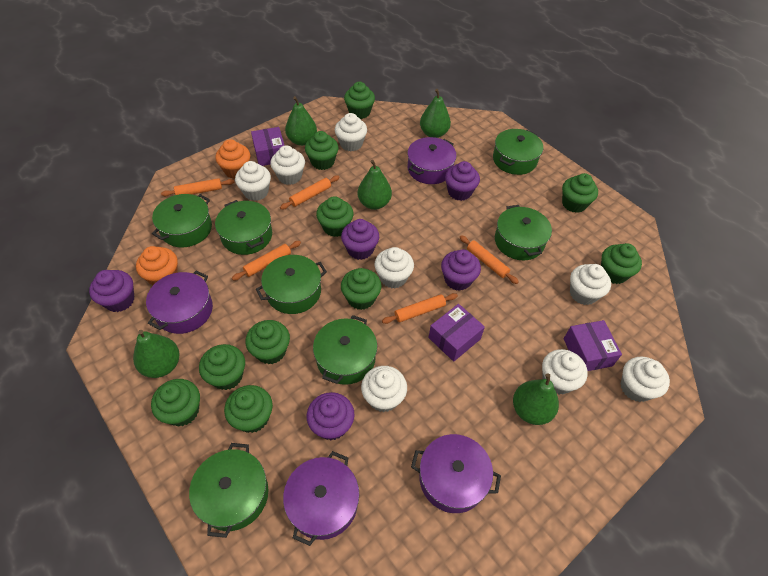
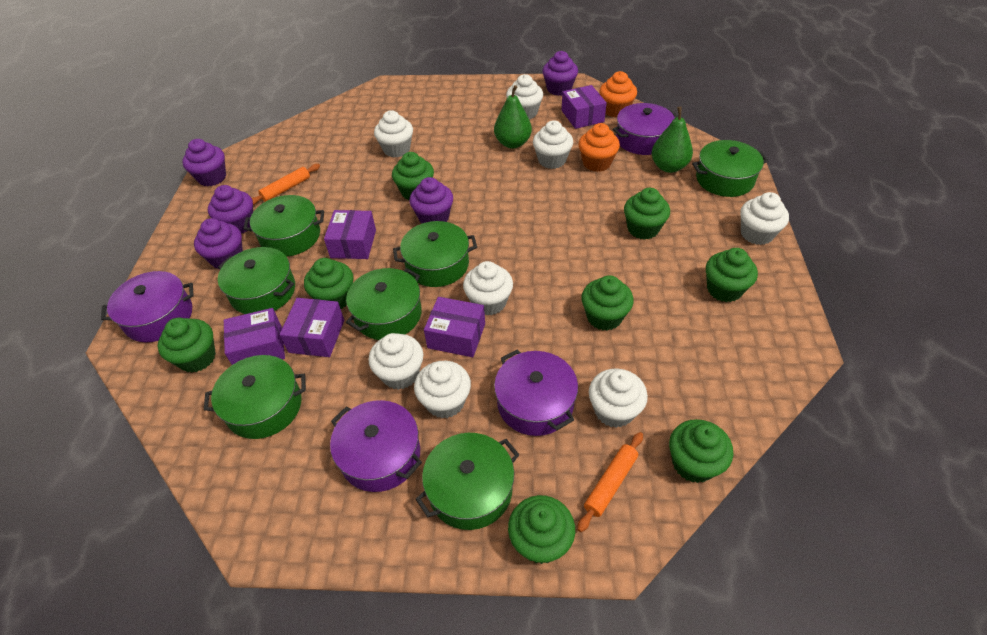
green cupcake: 10 -> 8
green pear: 5 -> 2
orange rolling pin: 5 -> 2
purple box: 3 -> 5

